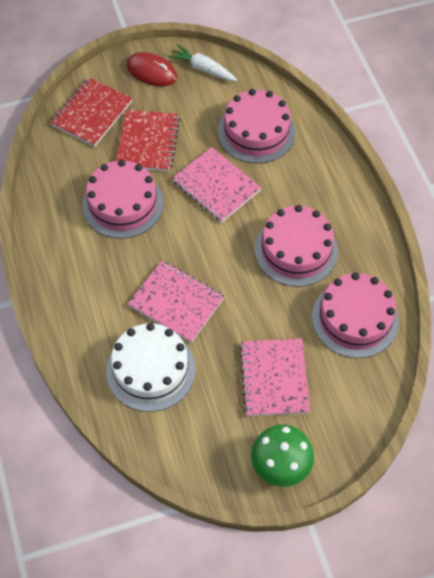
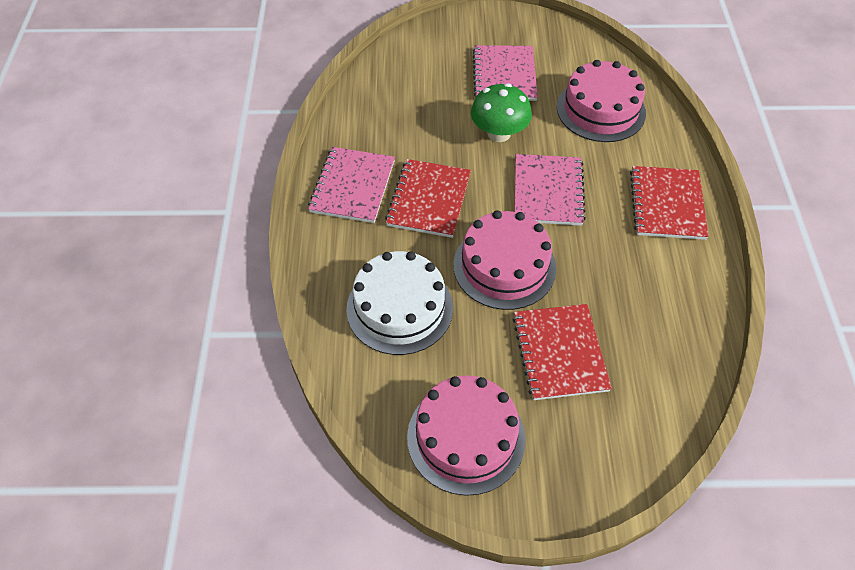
pink cake: 4 -> 3
red mouse: 1 -> 0
red notebook: 2 -> 3
white carrot: 1 -> 0

